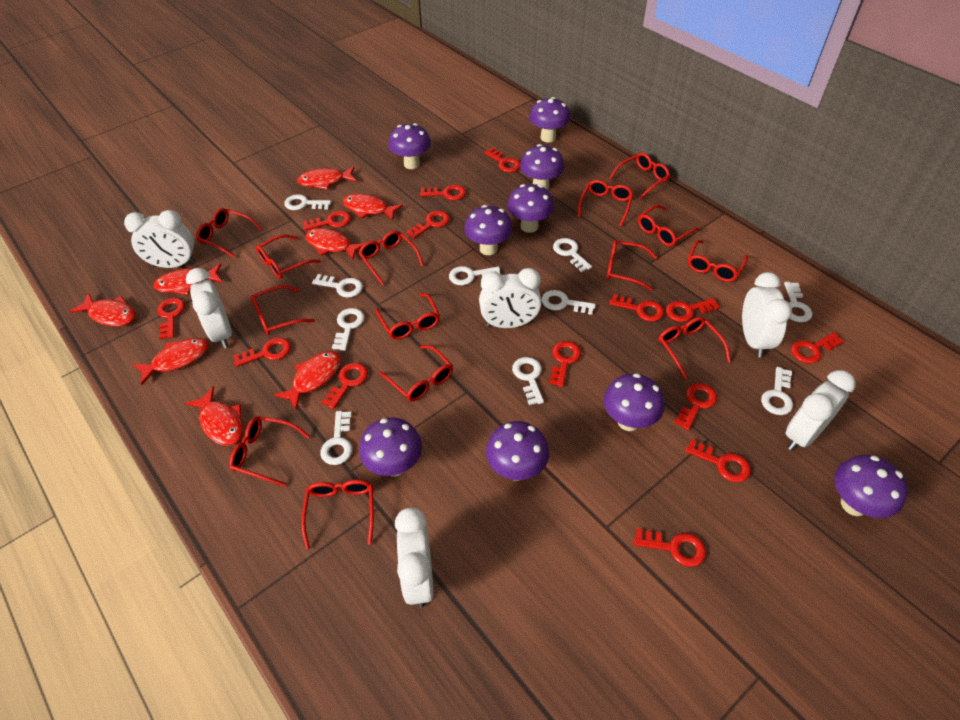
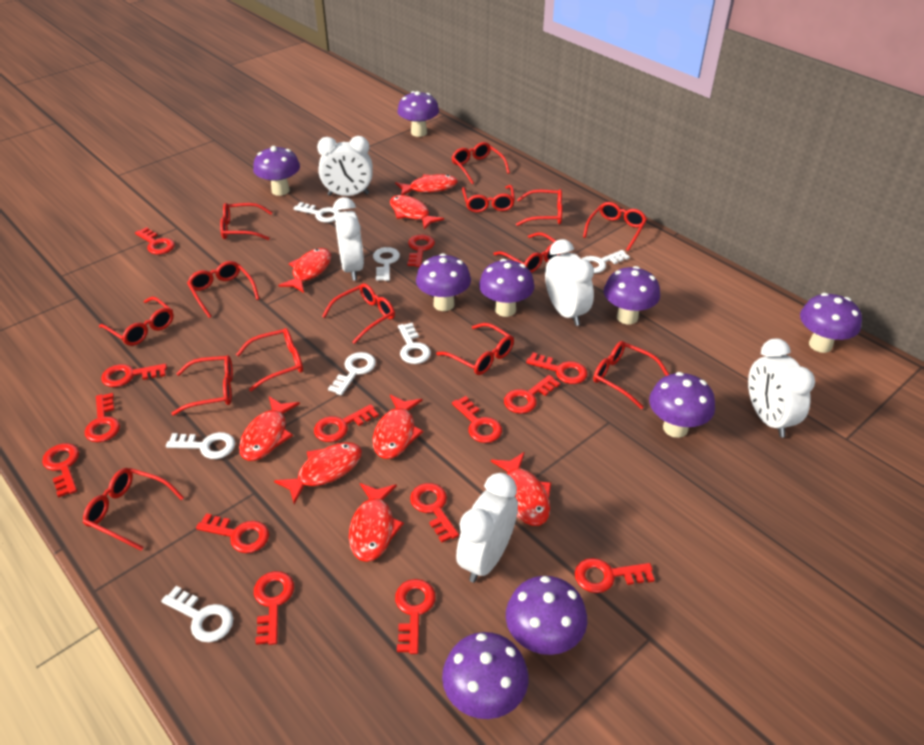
white clock: 6 -> 5
white key: 10 -> 7

